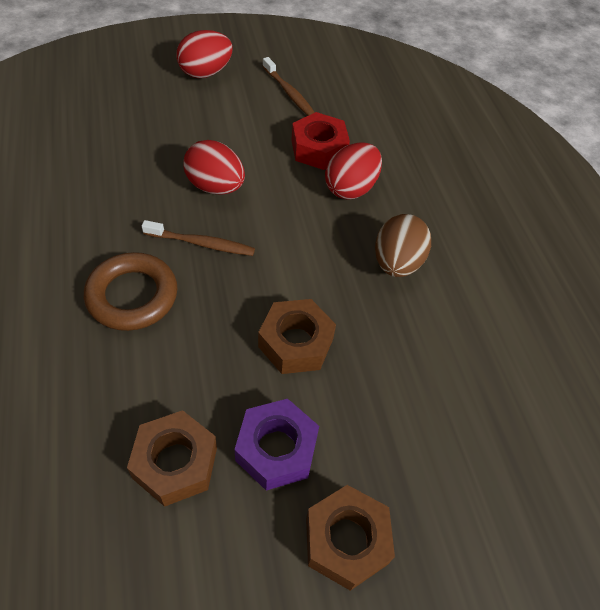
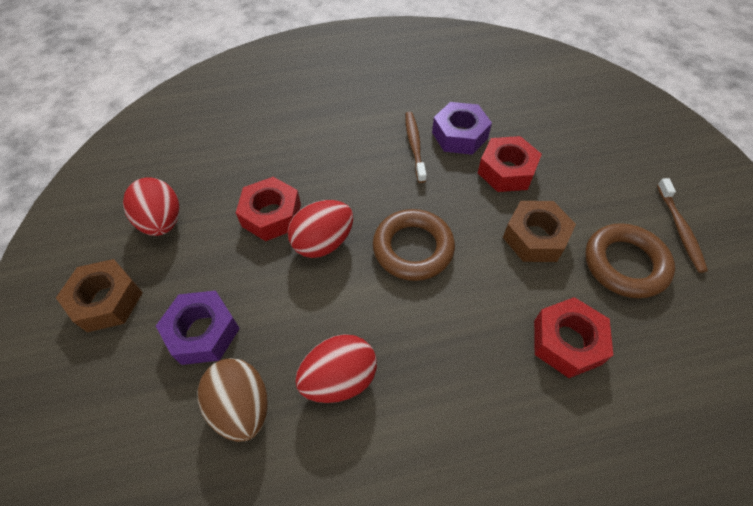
brown nut: 3 -> 2
brown ring: 1 -> 2
purple nut: 1 -> 2
red nut: 1 -> 3

